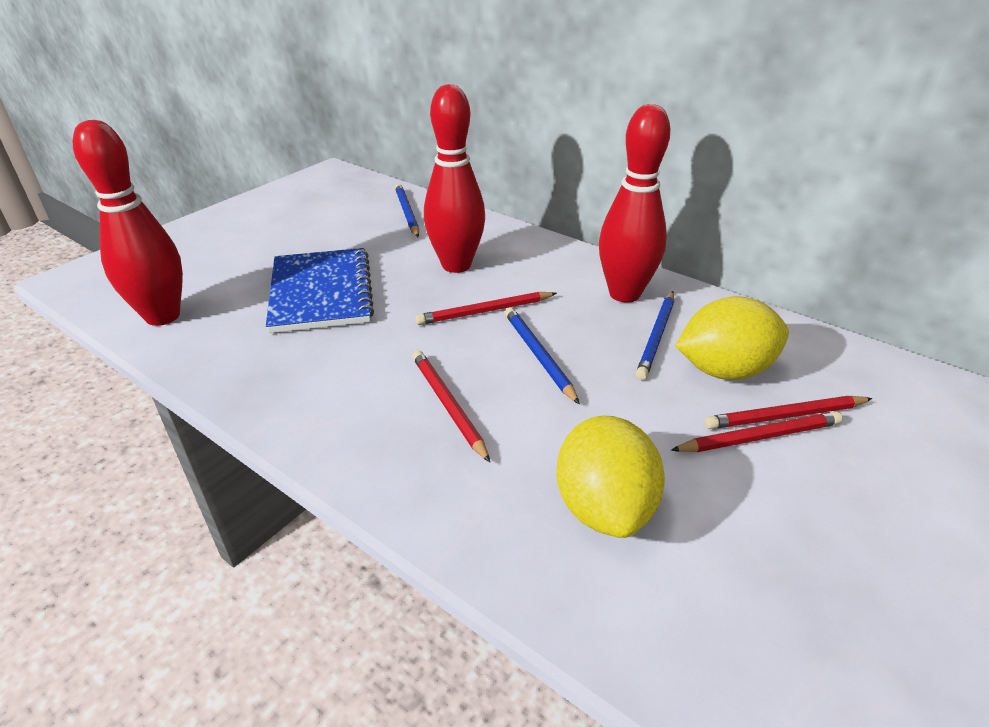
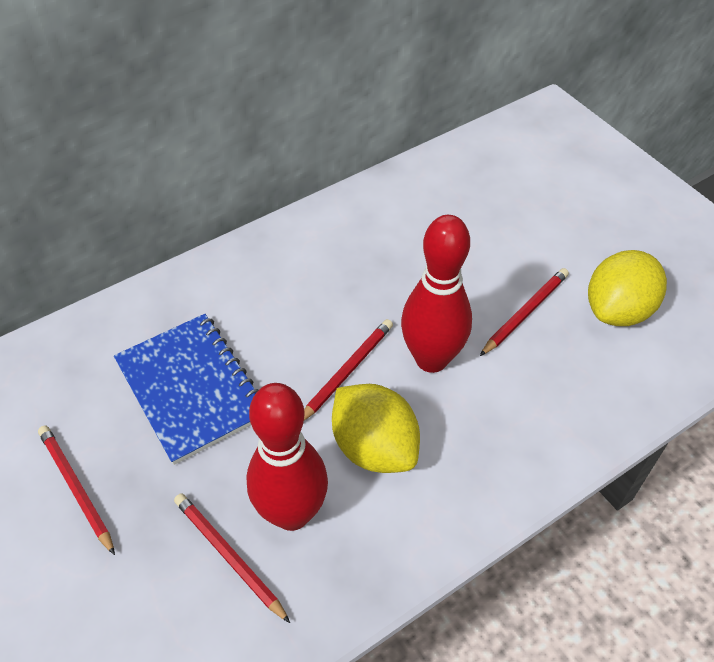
blue pencil: 3 -> 0
red bowling pin: 3 -> 2

